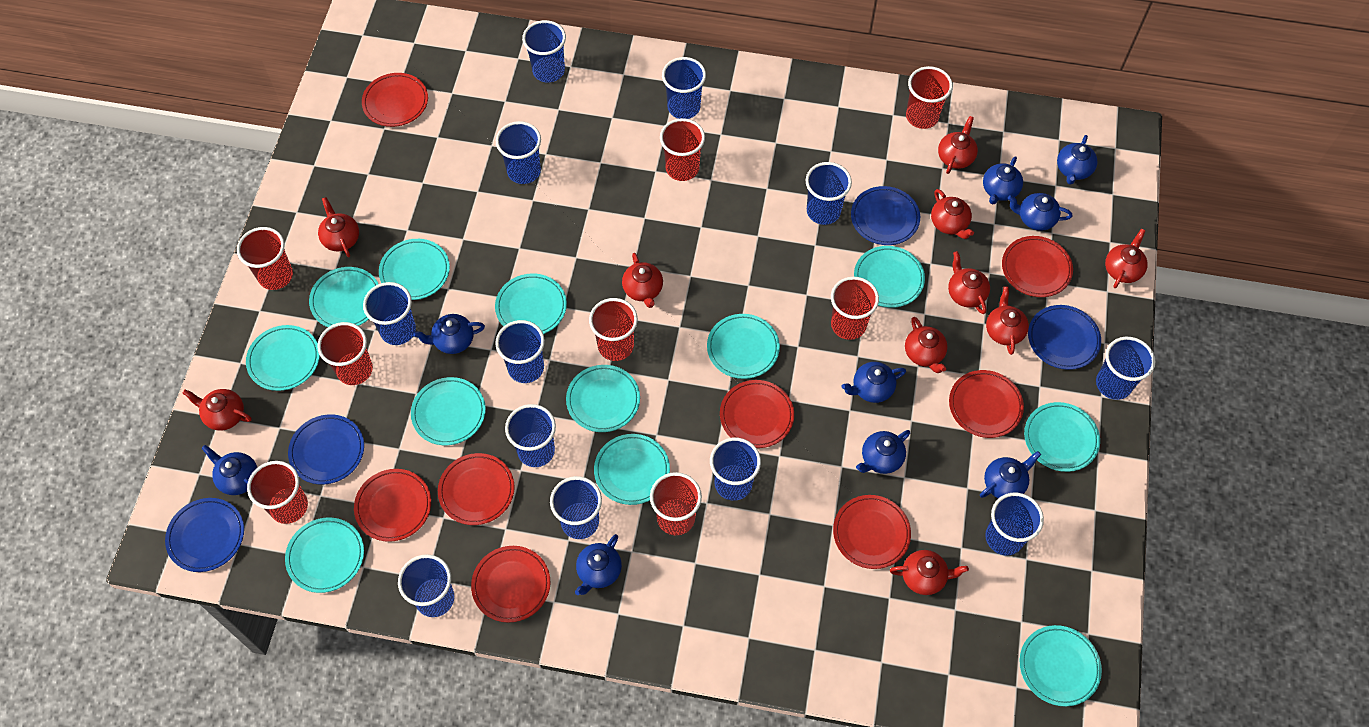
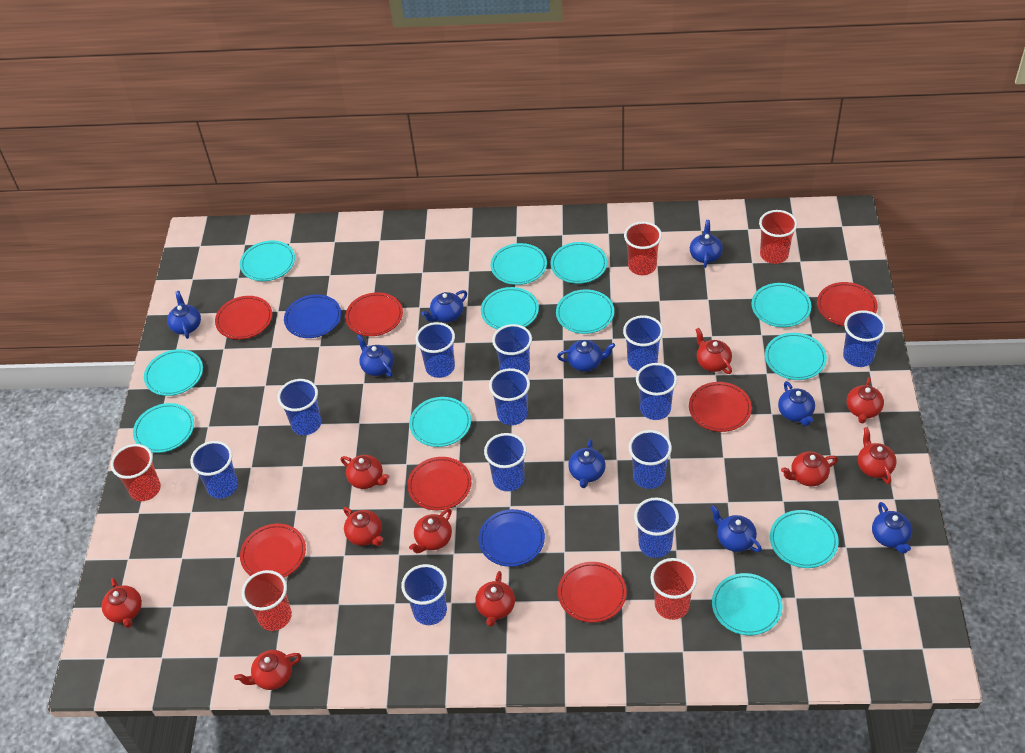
blue plate: 4 -> 2
red cup: 8 -> 5
red plate: 8 -> 7

